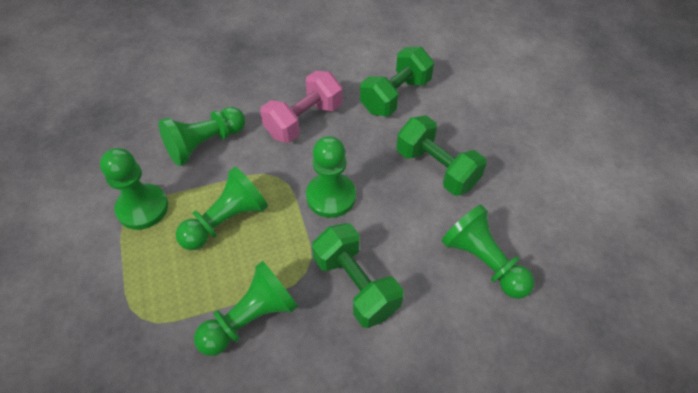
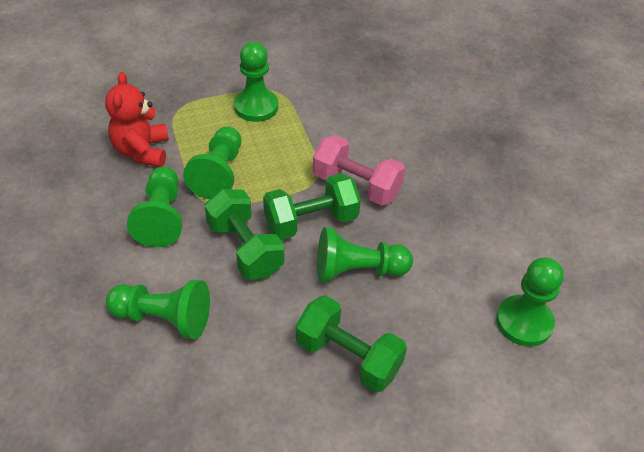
red teddy bear: 0 -> 1

